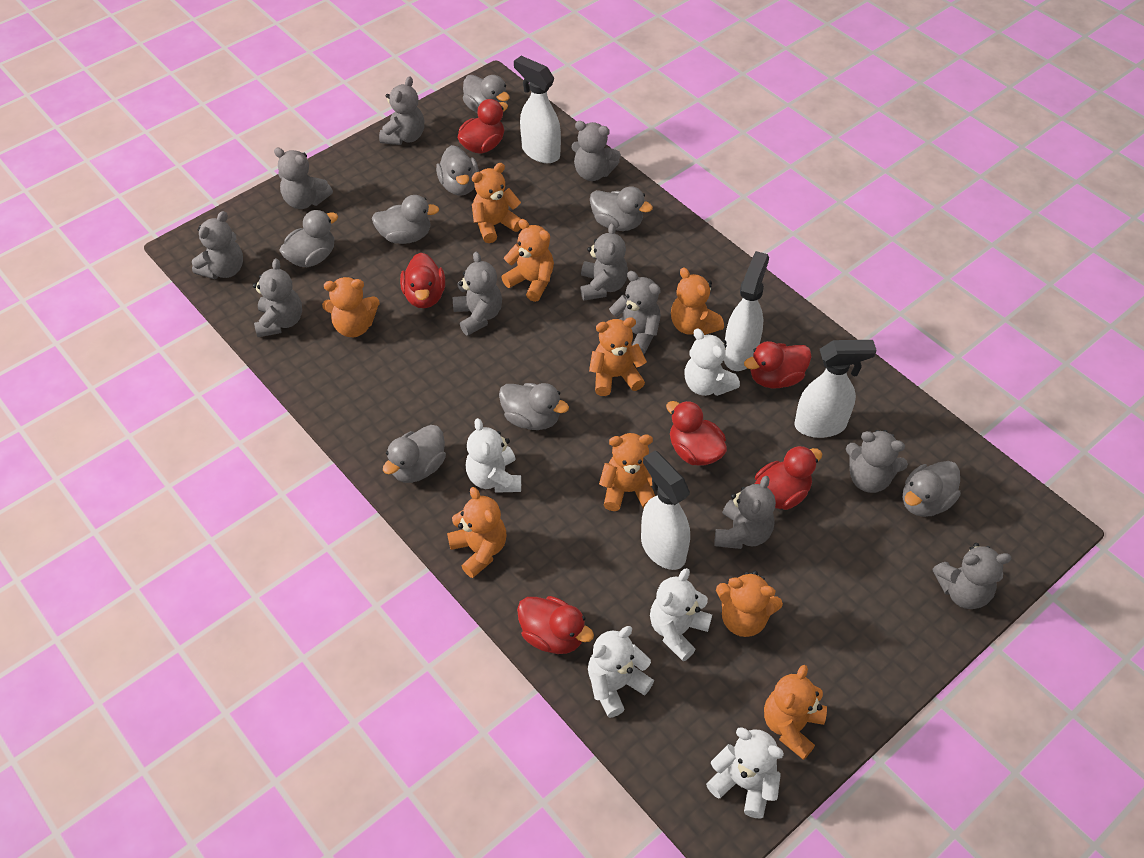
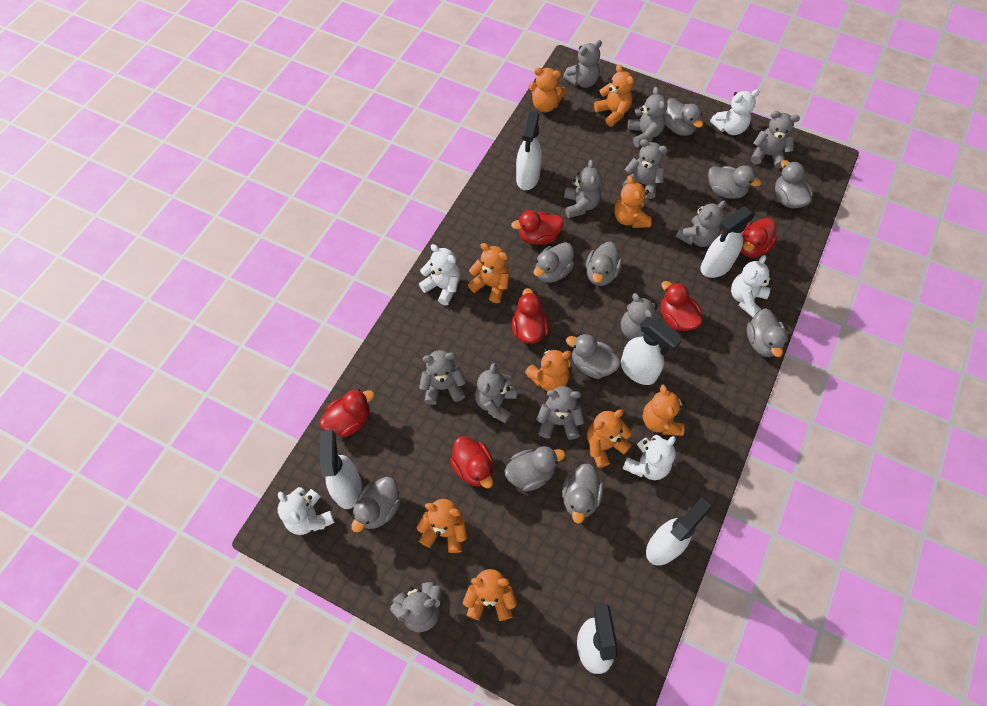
grey duck: 8 -> 10
white spray bottle: 4 -> 6

